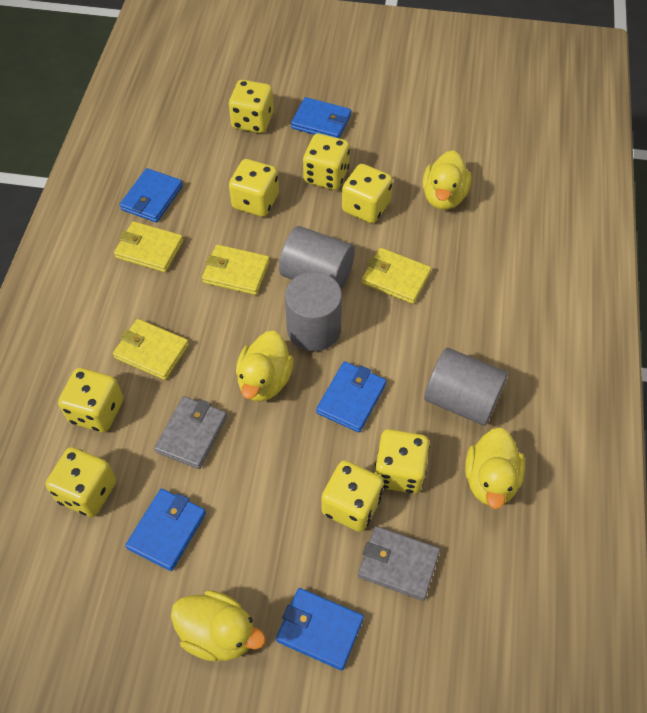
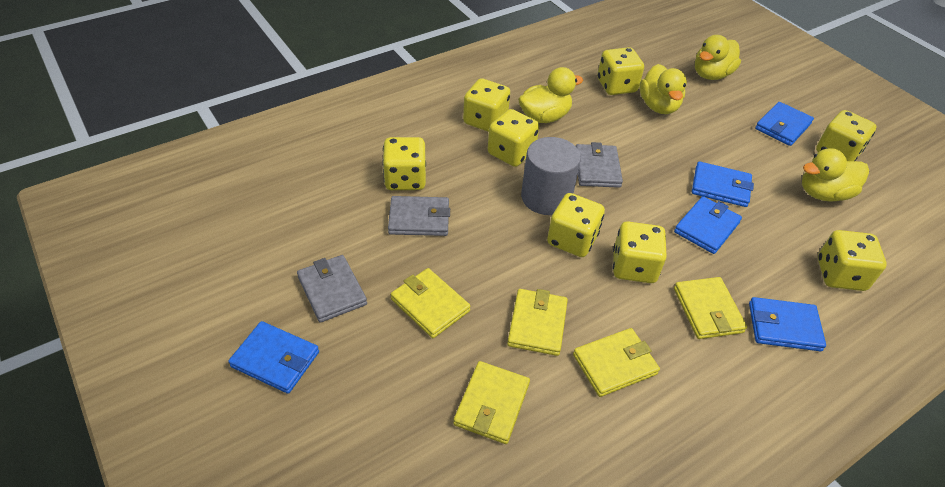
grey cylinder: 3 -> 1
grey wallet: 2 -> 3
yellow wallet: 4 -> 5

